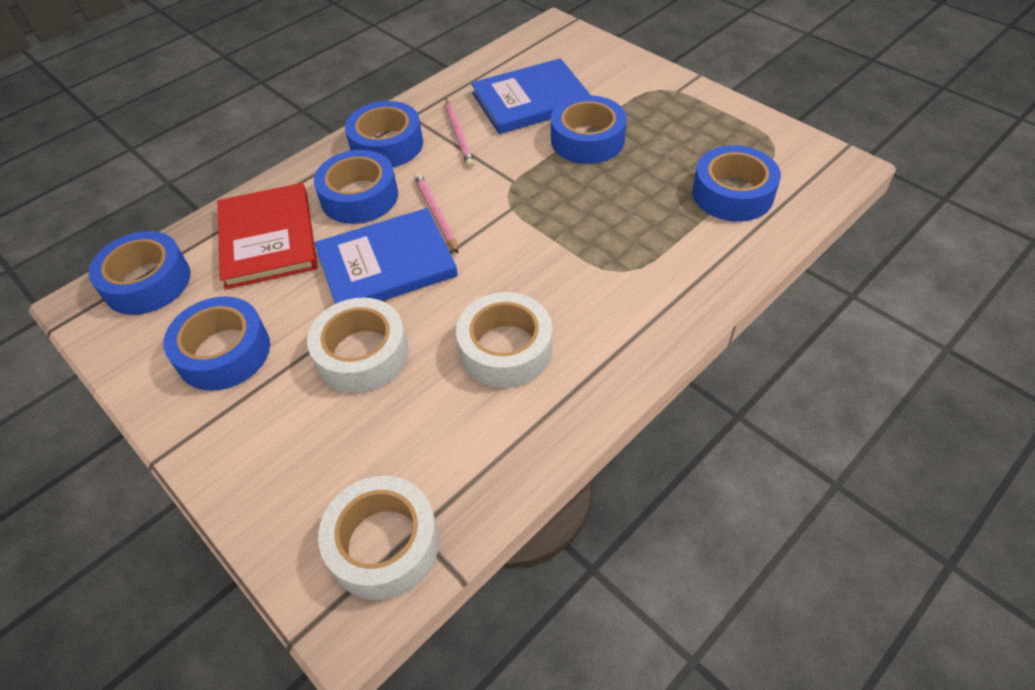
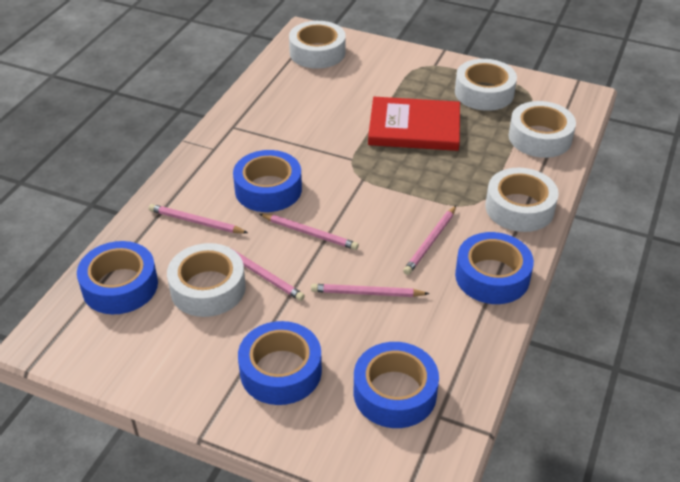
blue book: 2 -> 0
blue tape: 6 -> 5
pink pencil: 2 -> 5
white tape: 3 -> 5

